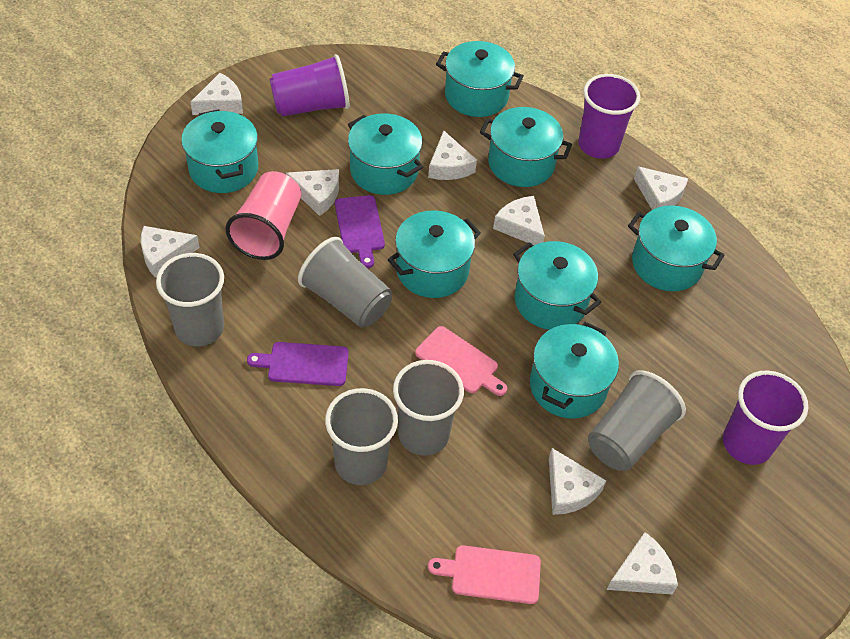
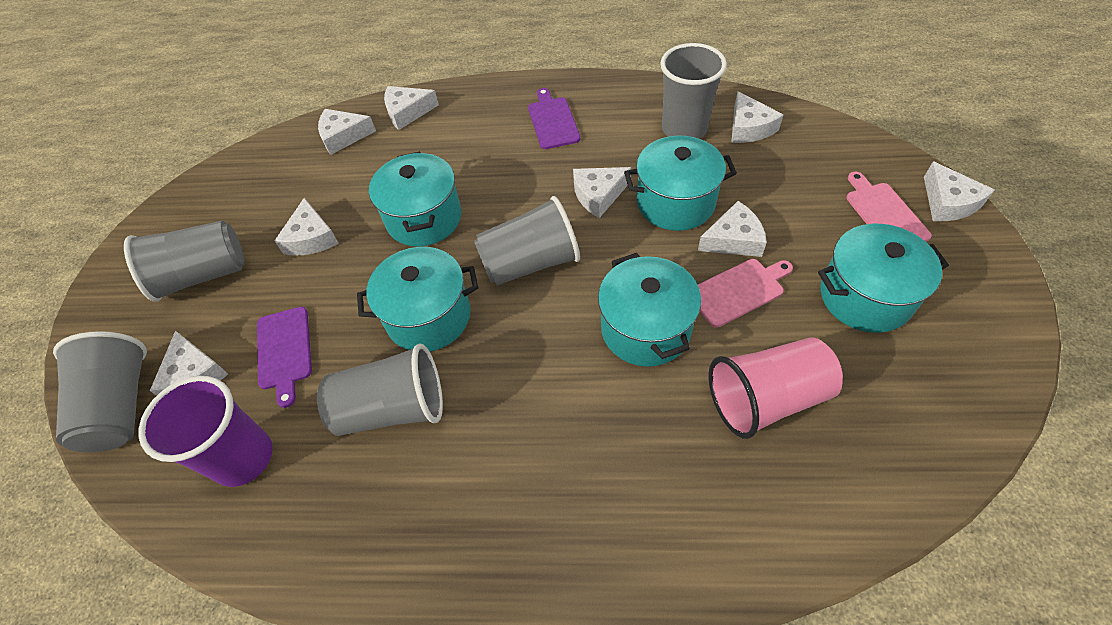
purple cup: 3 -> 1
turquoise pot: 8 -> 5

